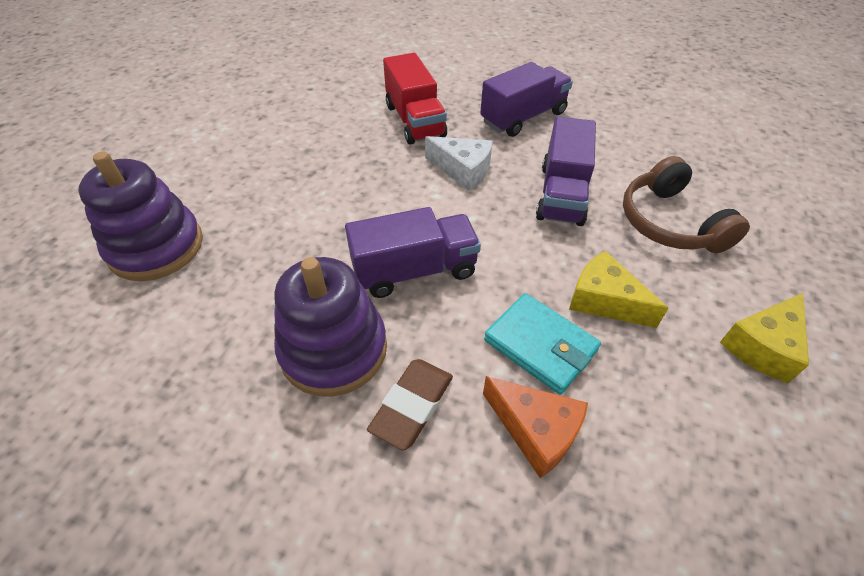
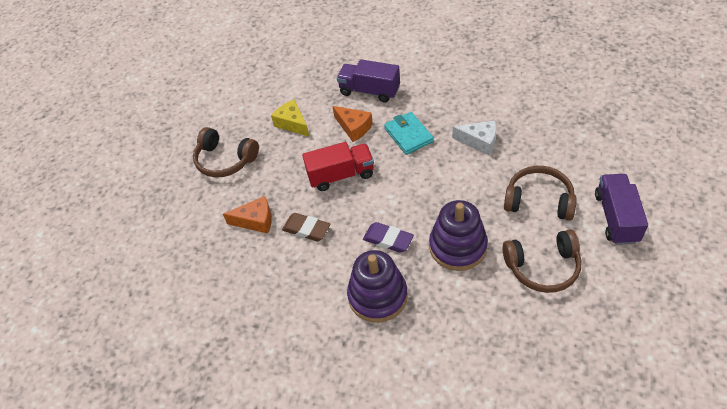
brown headphones: 1 -> 3
orange cheese: 1 -> 2
purple eraser: 0 -> 1
purple truck: 3 -> 2
yellow cheese: 2 -> 1

